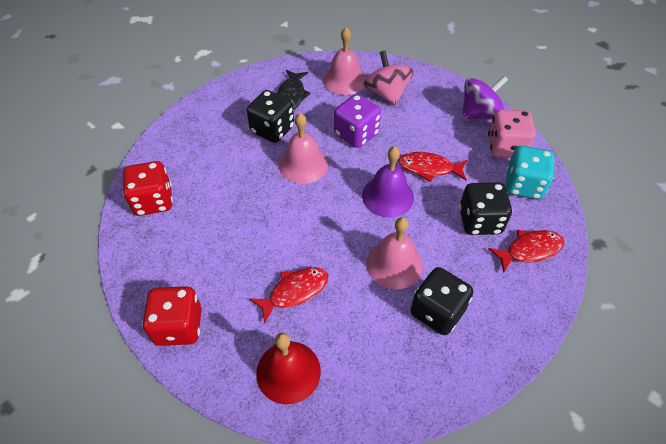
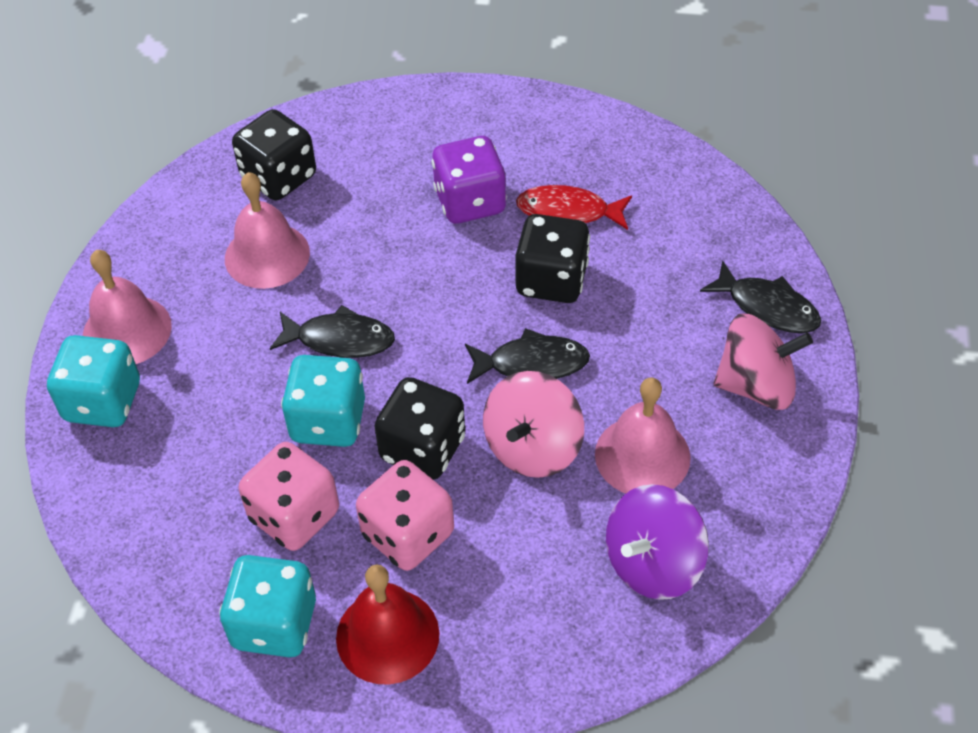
black fish: 1 -> 3
pink dice: 1 -> 2
pink spinning top: 1 -> 2
purple bell: 1 -> 0
red dice: 2 -> 0
red fish: 3 -> 1
turquoise dice: 1 -> 3

